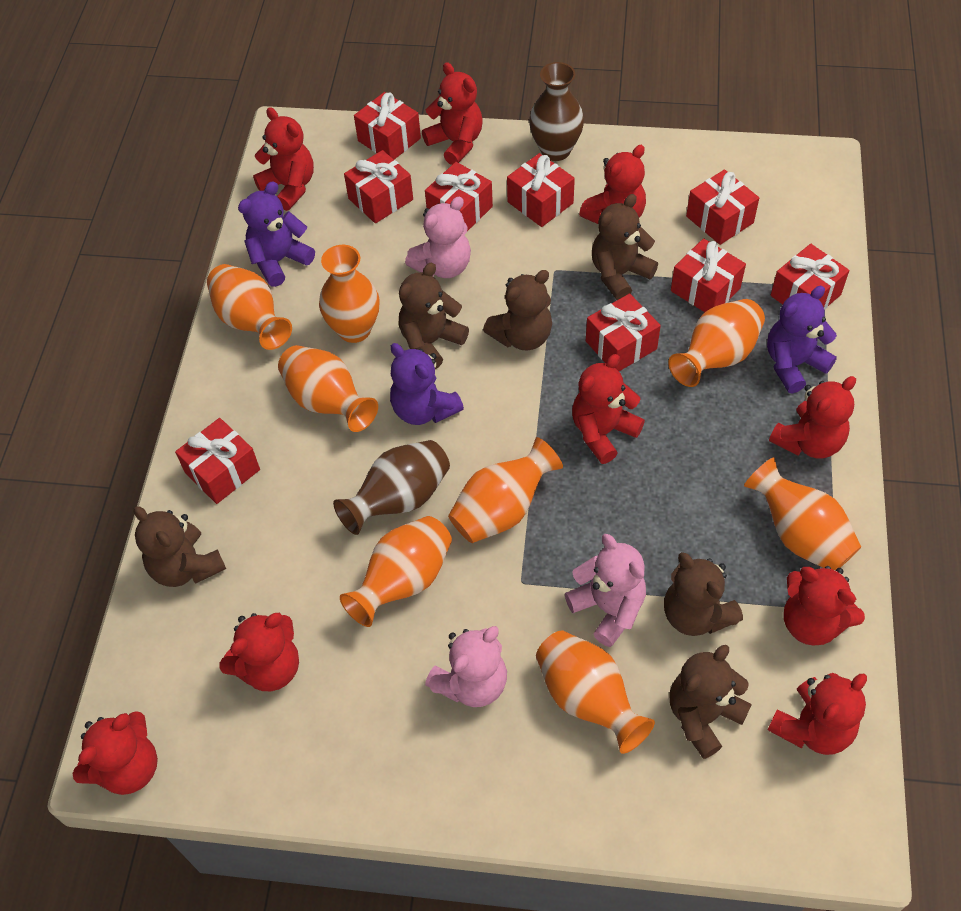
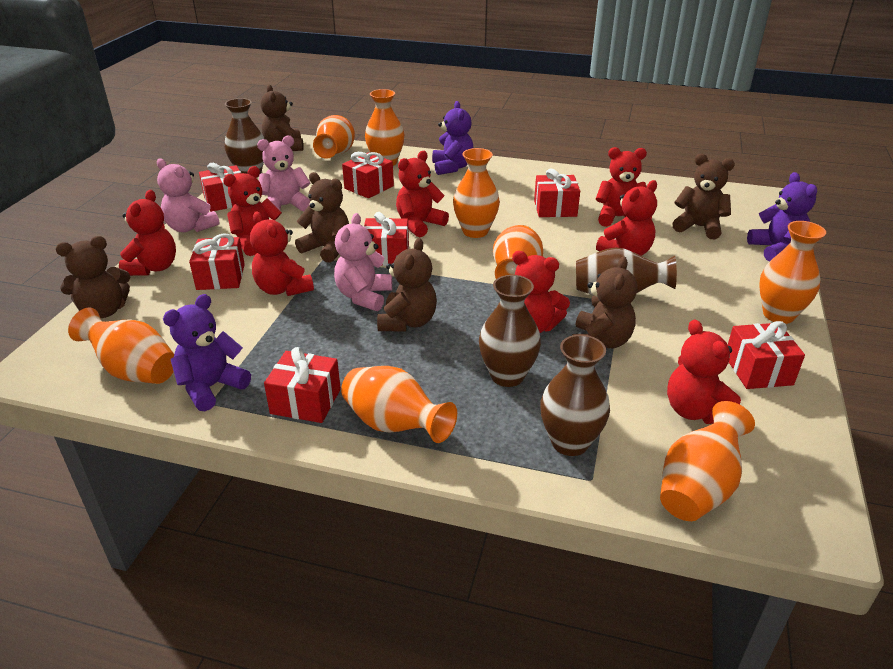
brown vase: 2 -> 4
red gift: 9 -> 7
red teddy bear: 9 -> 8

